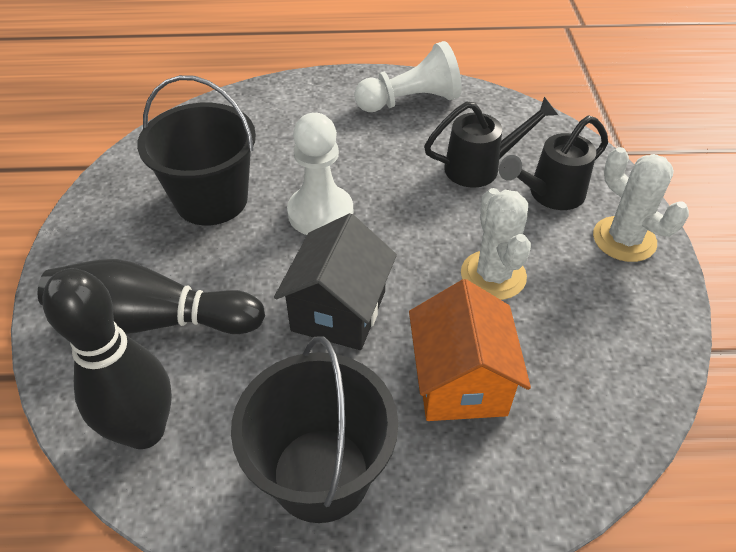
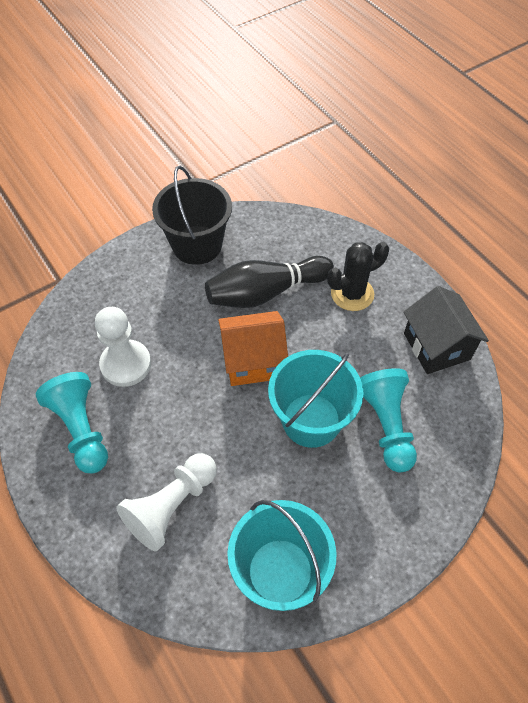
black bowling pin: 2 -> 1
black bucket: 2 -> 1
black cactus: 0 -> 1
black watering can: 2 -> 0
turquoise bucket: 0 -> 2
turquoise pawn: 0 -> 2
white cactus: 2 -> 0

